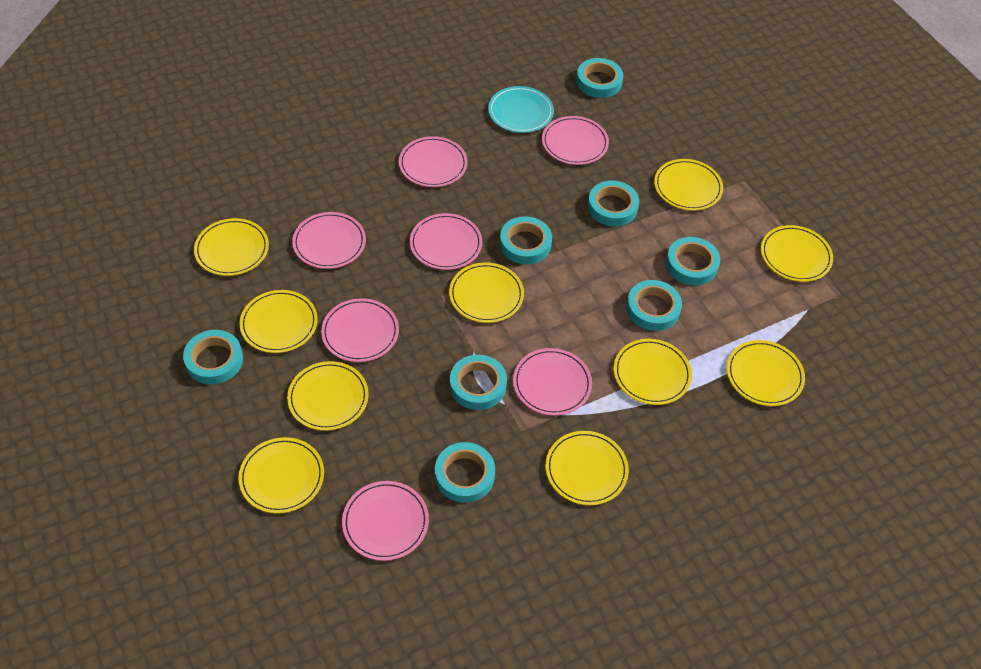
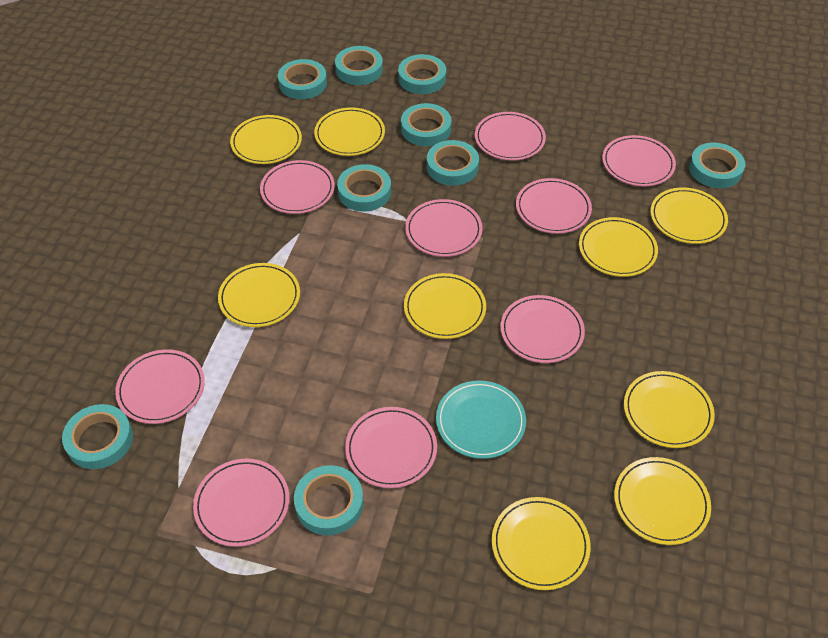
pink plate: 7 -> 9
turquoise tape: 8 -> 9
yellow plate: 10 -> 9

